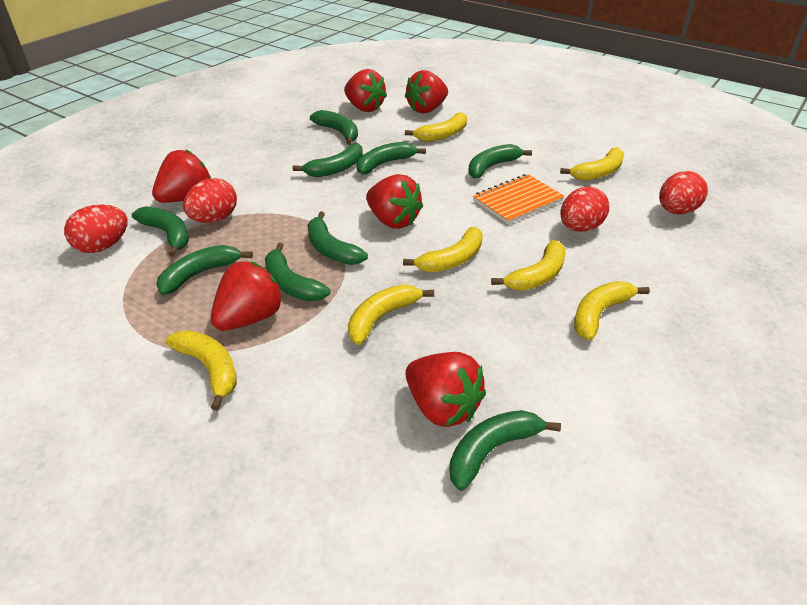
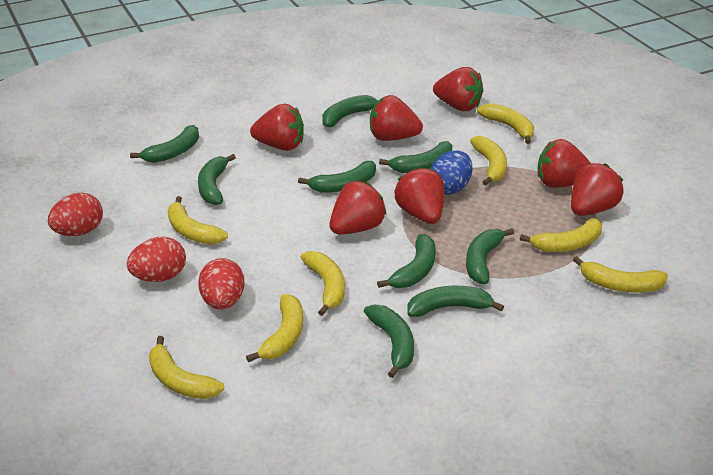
blue egg: 0 -> 1
orange notebook: 1 -> 0
red egg: 4 -> 3
red strawberry: 6 -> 7
yellow banana: 7 -> 8

